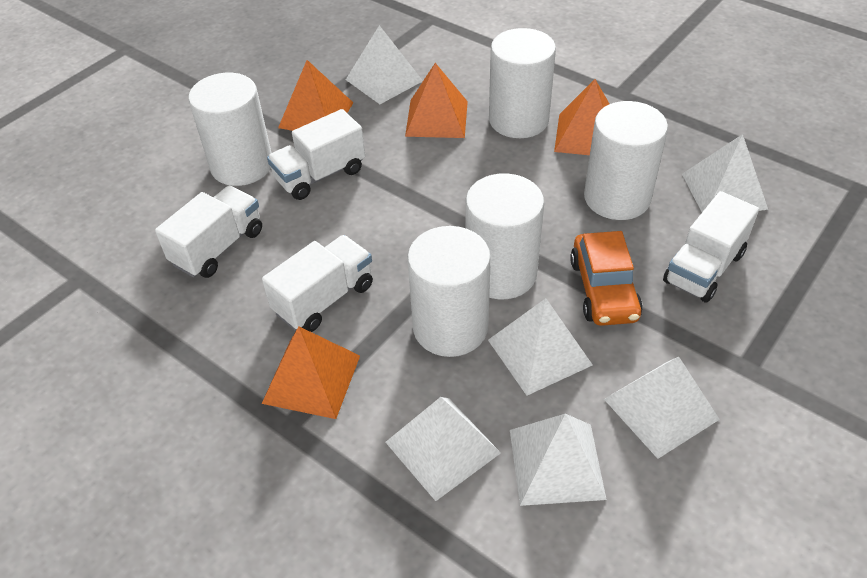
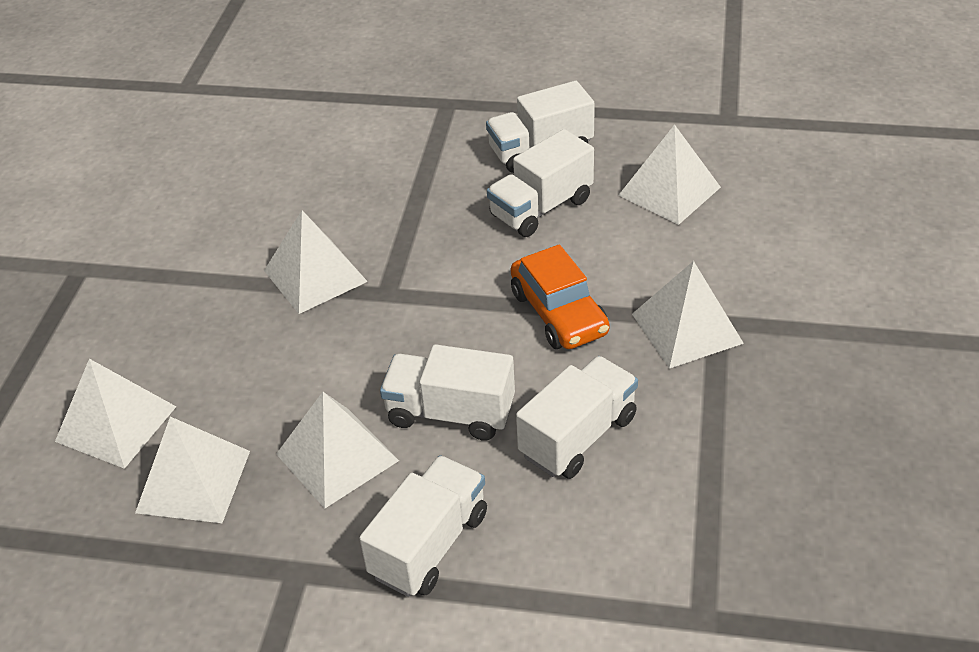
orange pyramid: 4 -> 0
white cylinder: 5 -> 0
white truck: 4 -> 5

